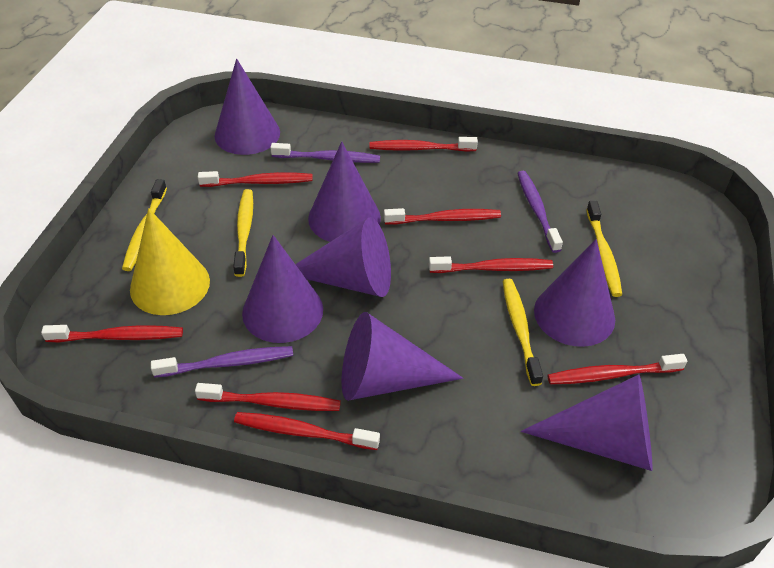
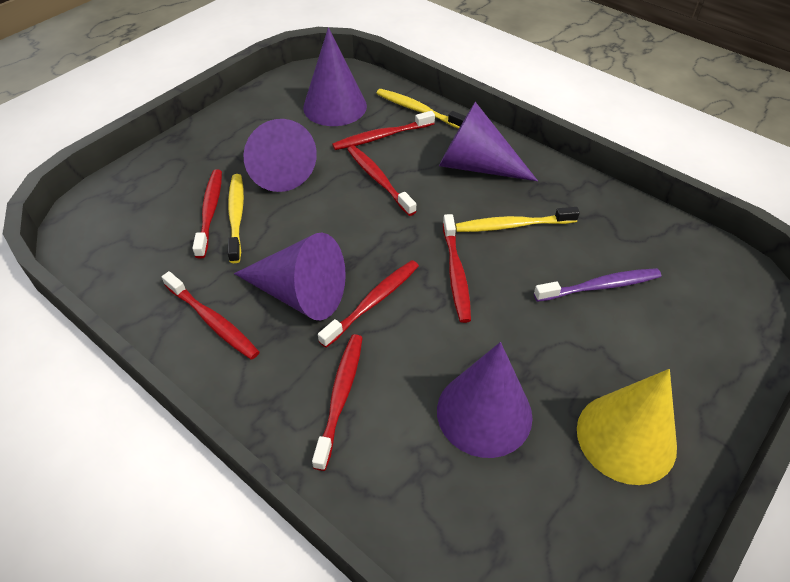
purple cone: 7 -> 5
purple toothbrush: 3 -> 1
red toothbrush: 8 -> 7
yellow toothbrush: 4 -> 3

